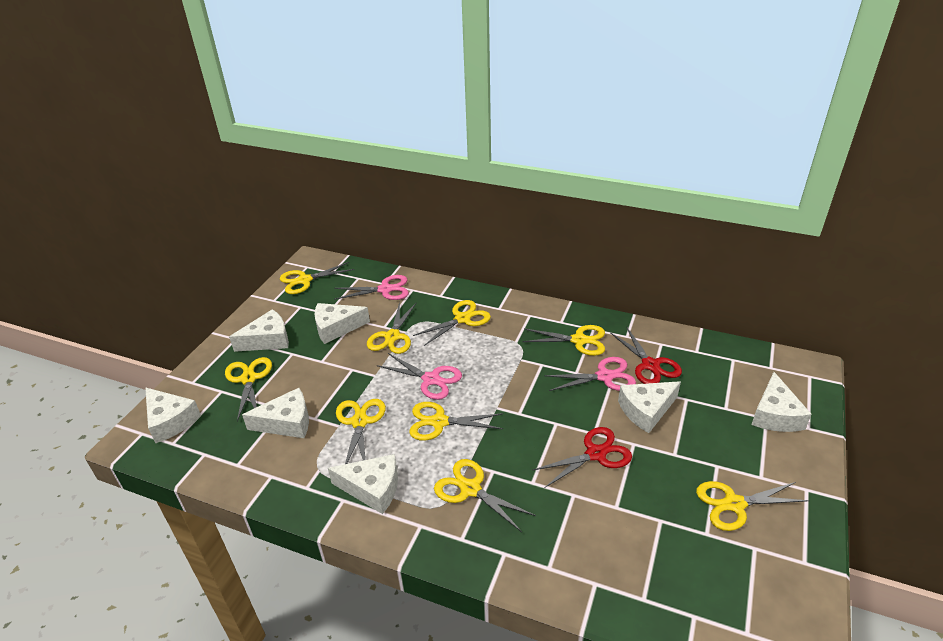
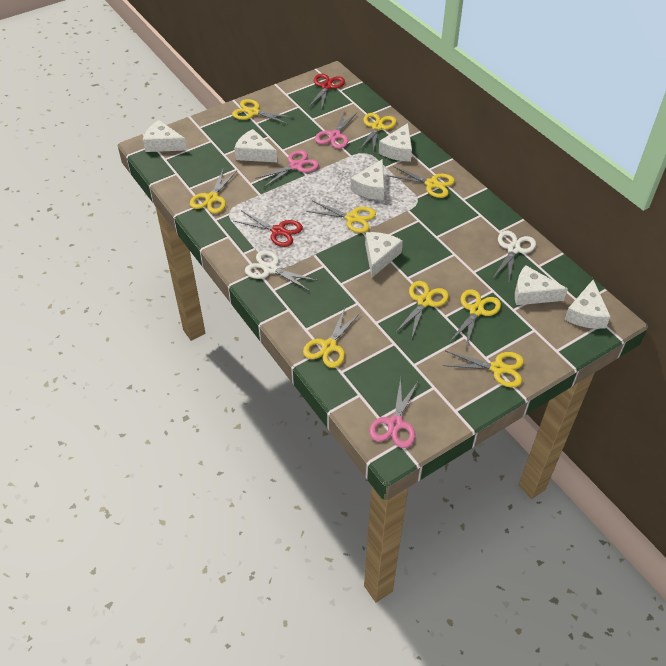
white scissors: 0 -> 2

